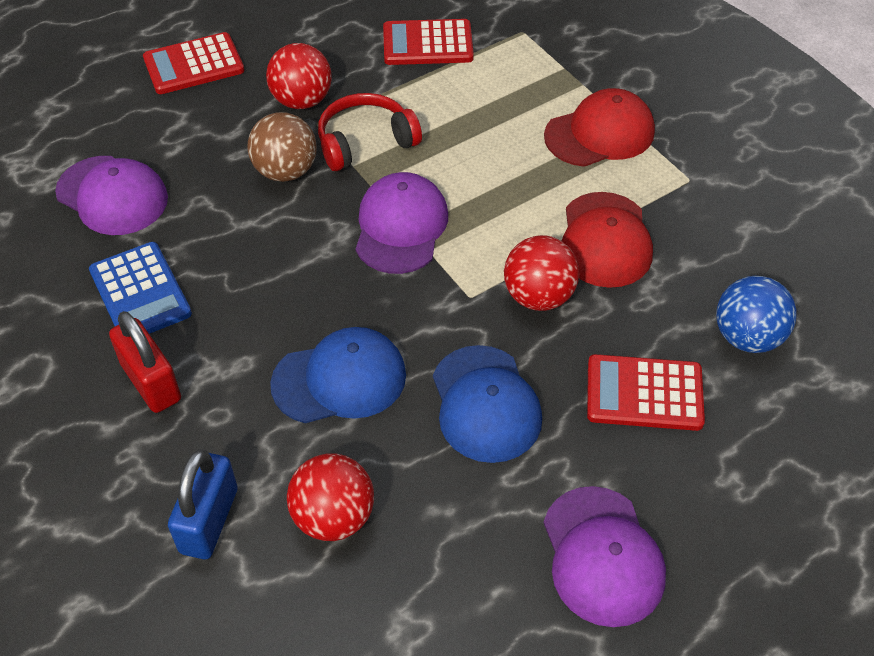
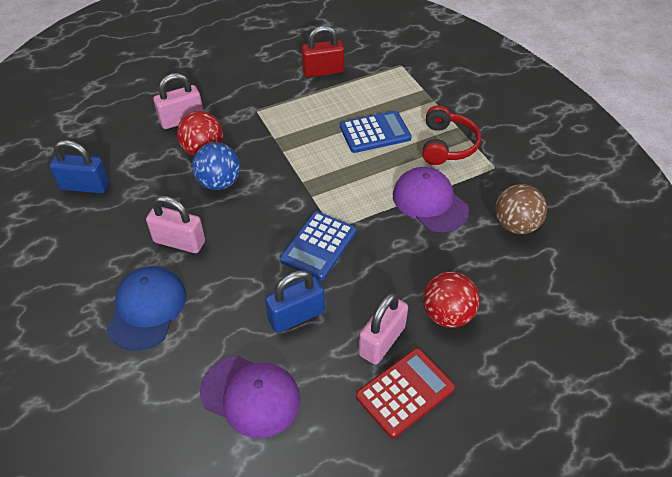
blue calculator: 1 -> 2
blue cap: 2 -> 1
blue padlock: 1 -> 2
pink padlock: 0 -> 3
purple cap: 3 -> 2
red ball: 3 -> 2
red calculator: 3 -> 1
red cap: 2 -> 0

